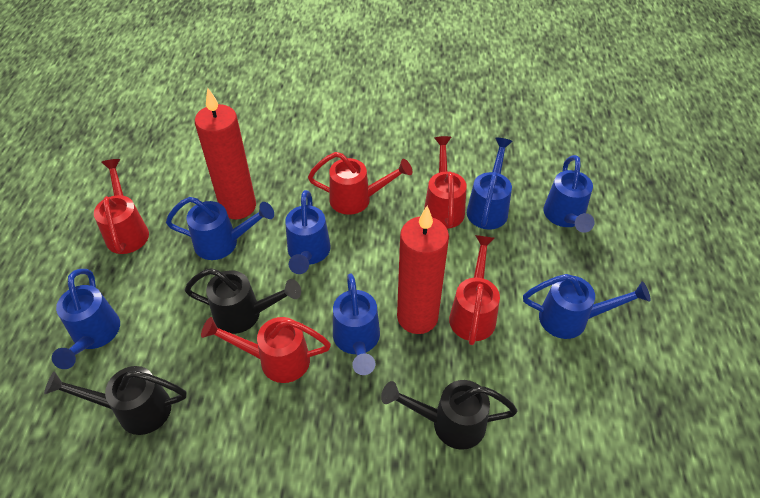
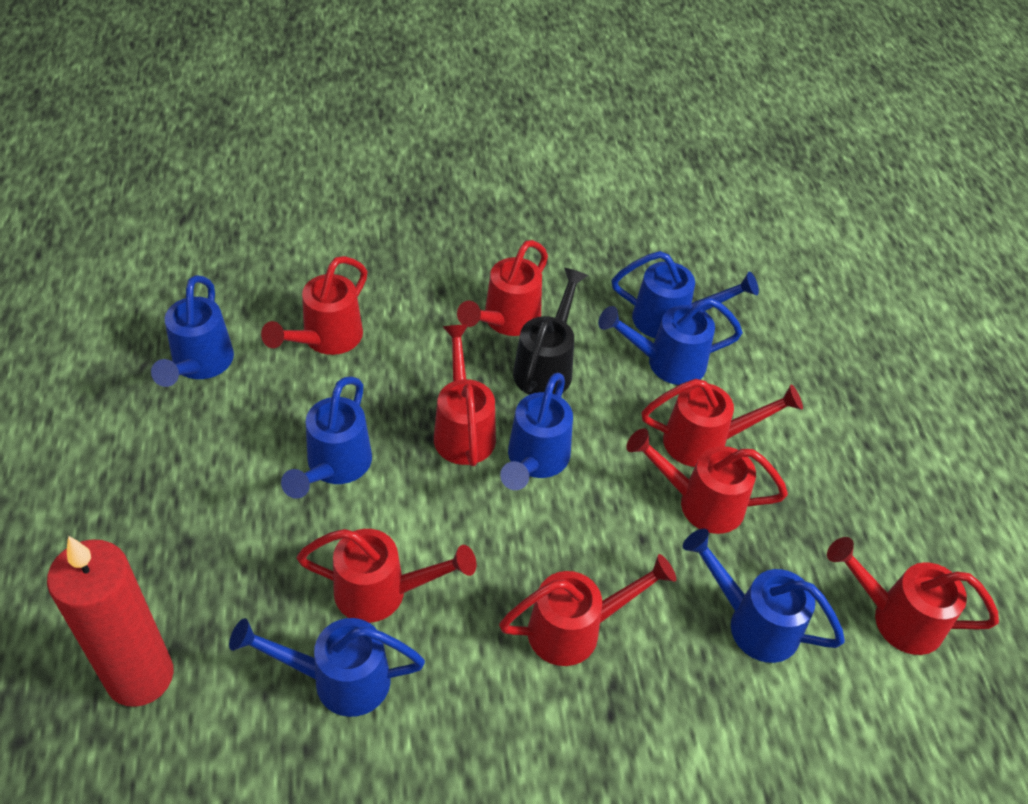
black watering can: 3 -> 1
red candle: 2 -> 1
red watering can: 5 -> 8

